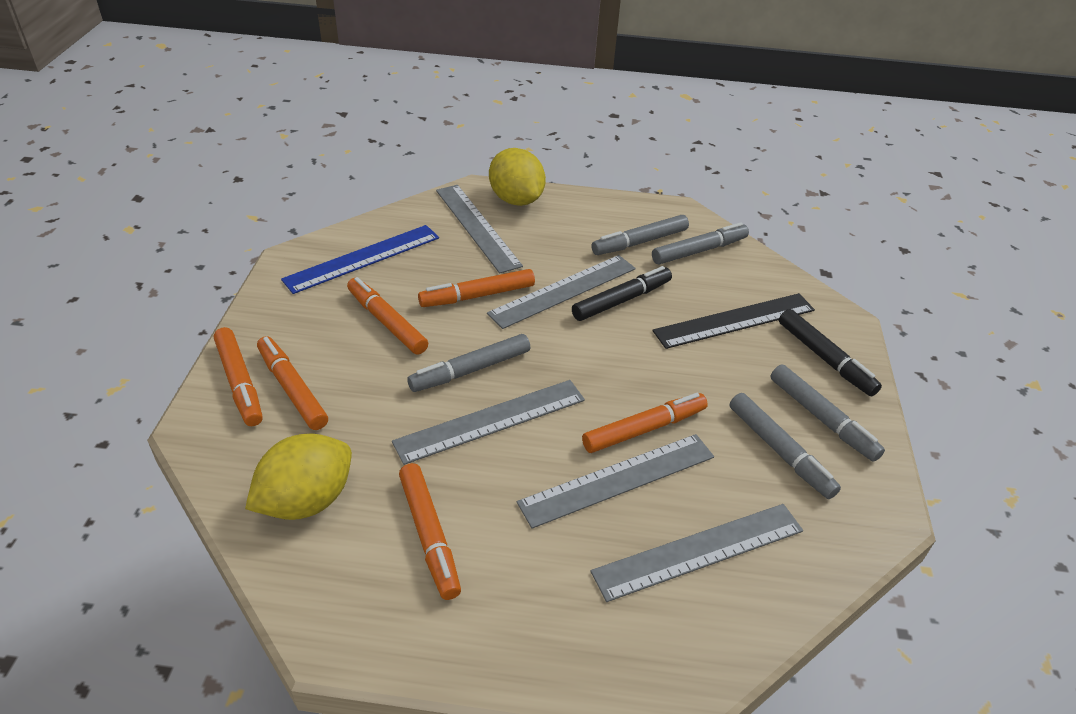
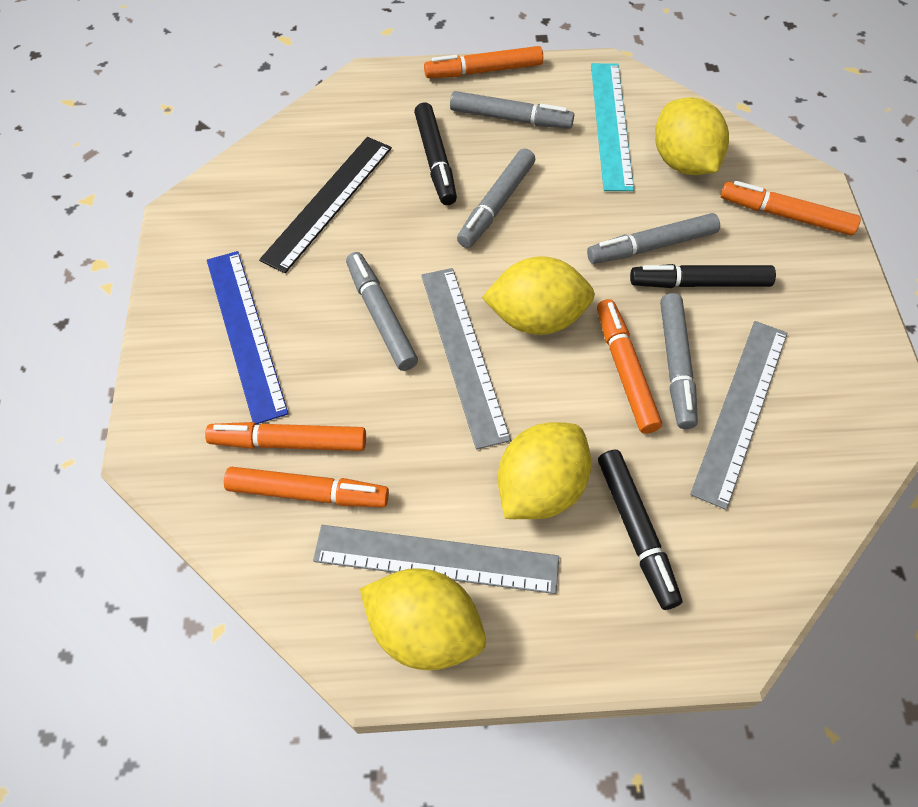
black marker: 2 -> 3
grey ruler: 5 -> 3
orange marker: 6 -> 5
turquoise ruler: 0 -> 1
yellow lemon: 2 -> 4

